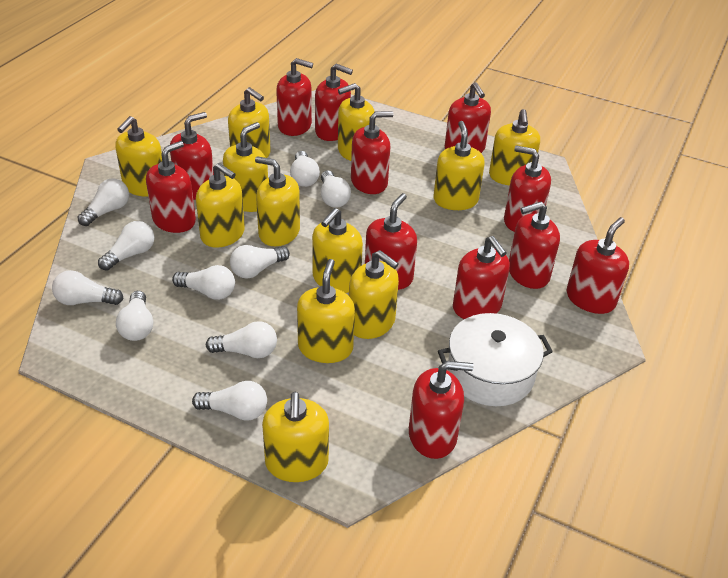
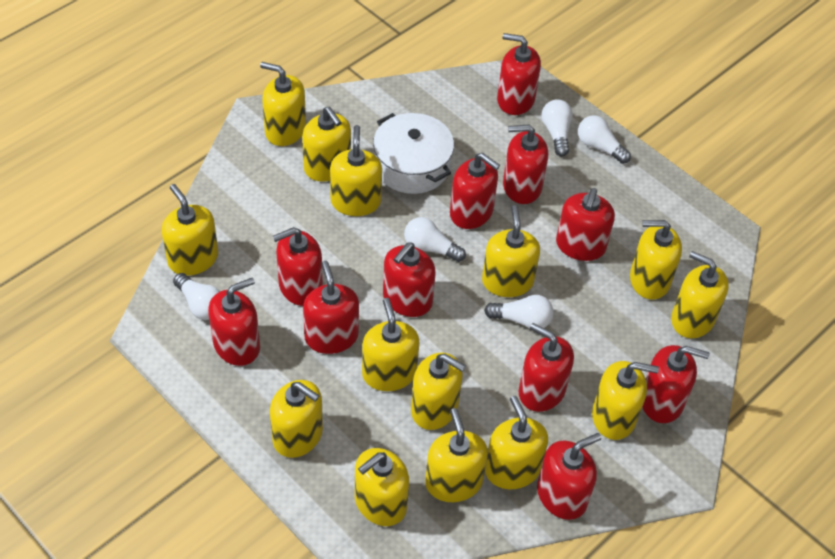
red soap dispenser: 12 -> 11
white light bulb: 10 -> 5
yellow soap dispenser: 12 -> 14

